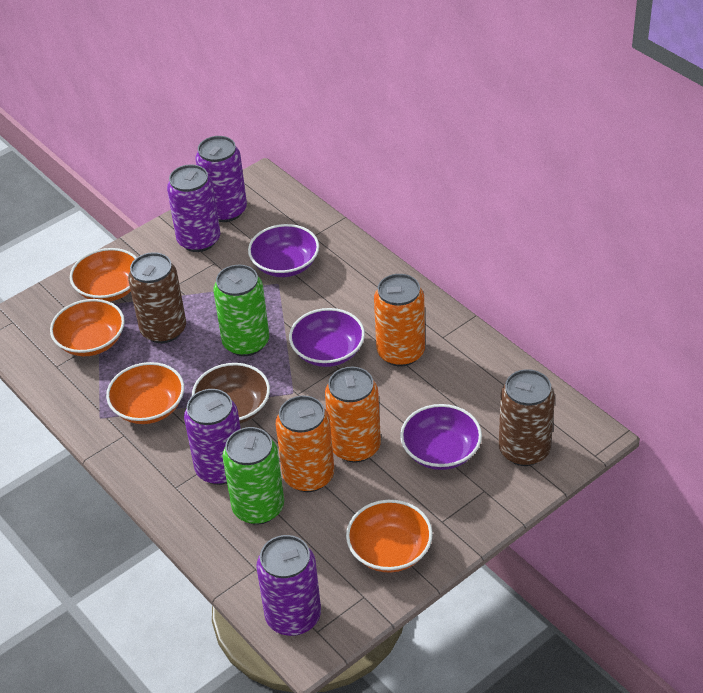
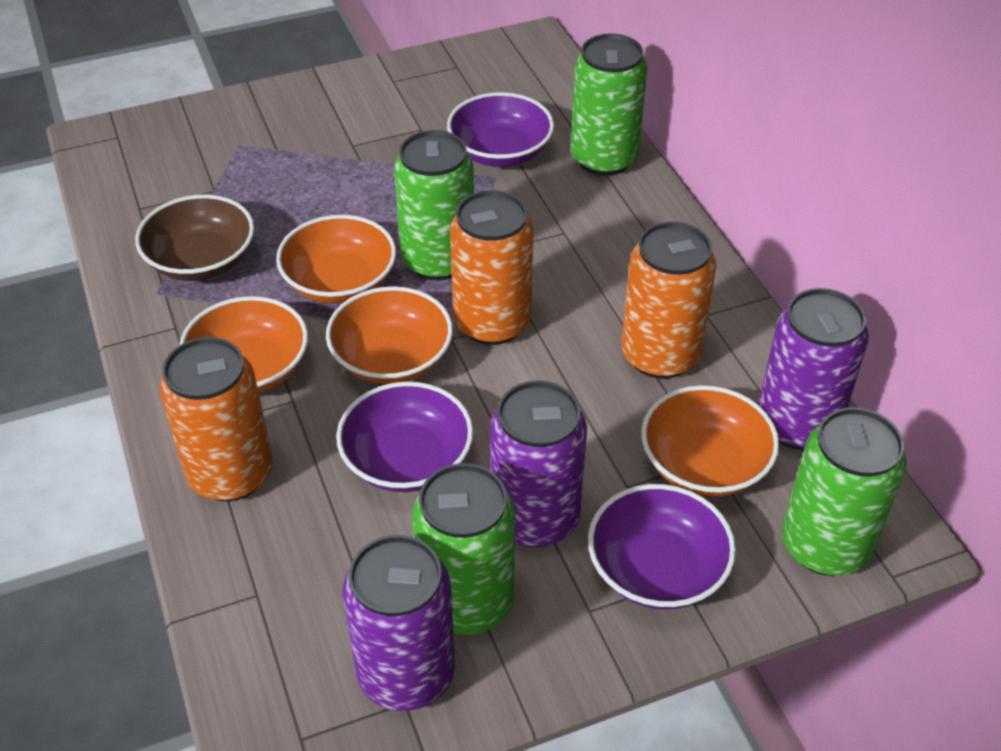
brown can: 2 -> 0
green can: 2 -> 4
purple can: 4 -> 3

